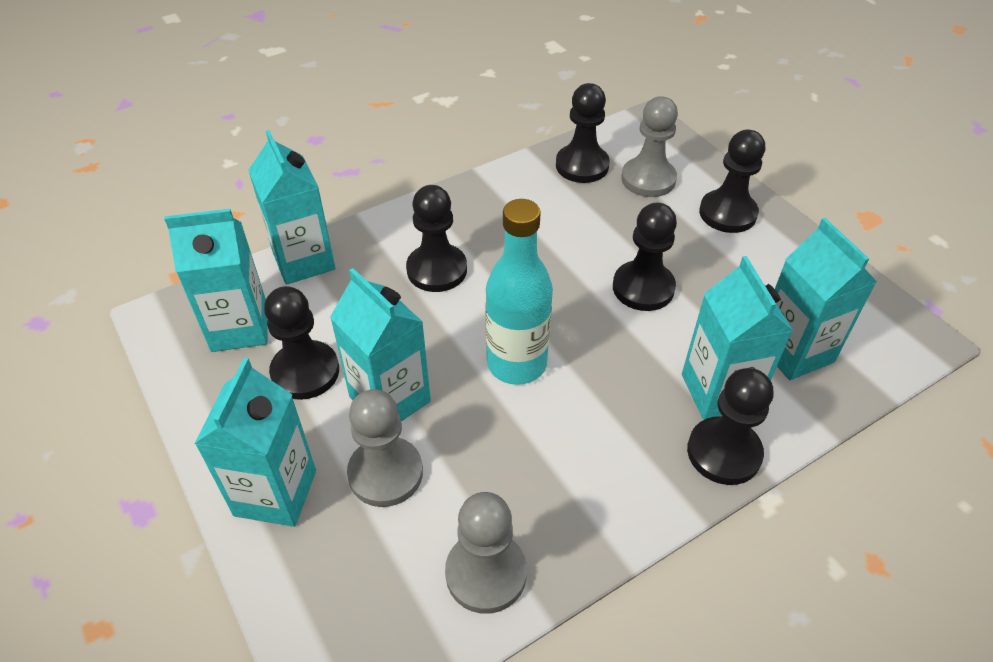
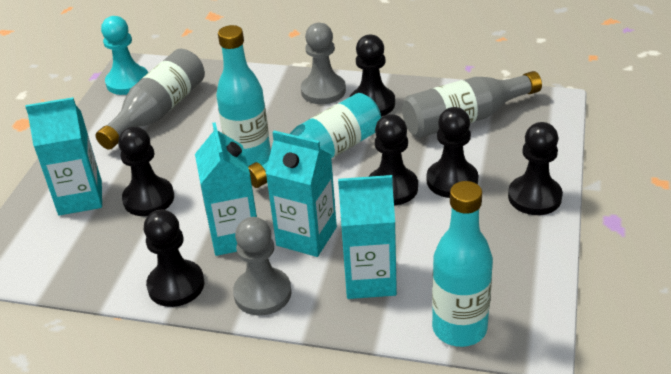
grey bottle: 0 -> 2
grey pawn: 3 -> 2
turquoise bottle: 1 -> 3
turquoise carton: 6 -> 4
turquoise pawn: 0 -> 1

